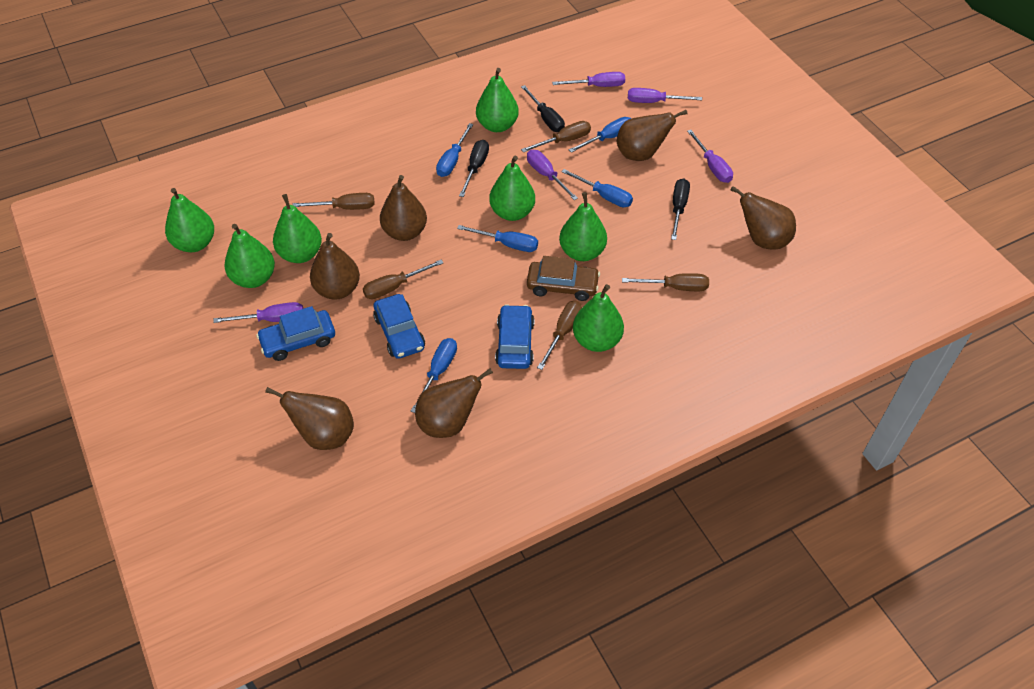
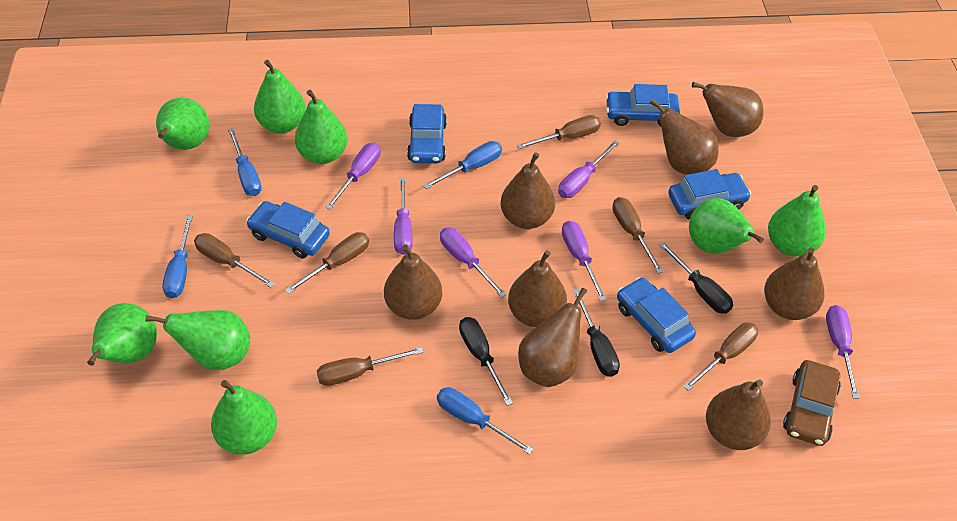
blue car: 3 -> 5
blue screwdriver: 5 -> 4
brown pear: 6 -> 8
brown screwdriver: 5 -> 6
green pear: 7 -> 8
purple screwdriver: 5 -> 6

